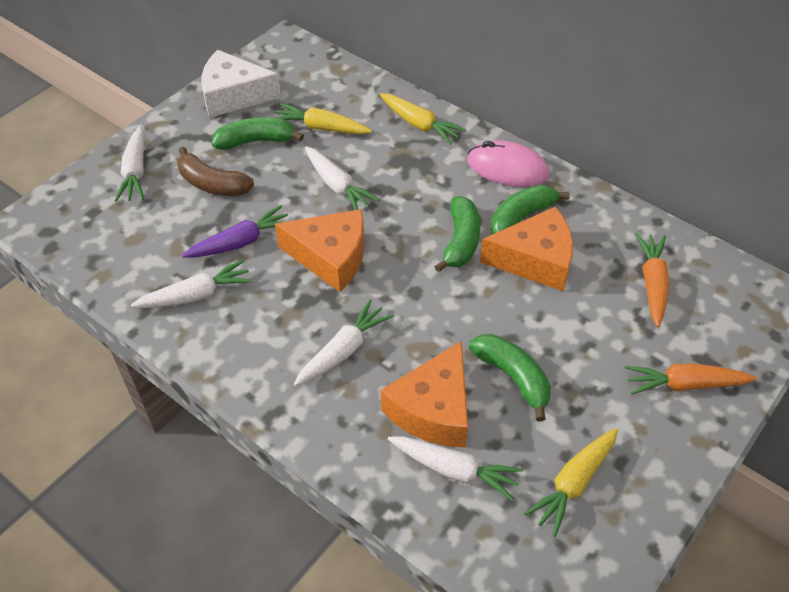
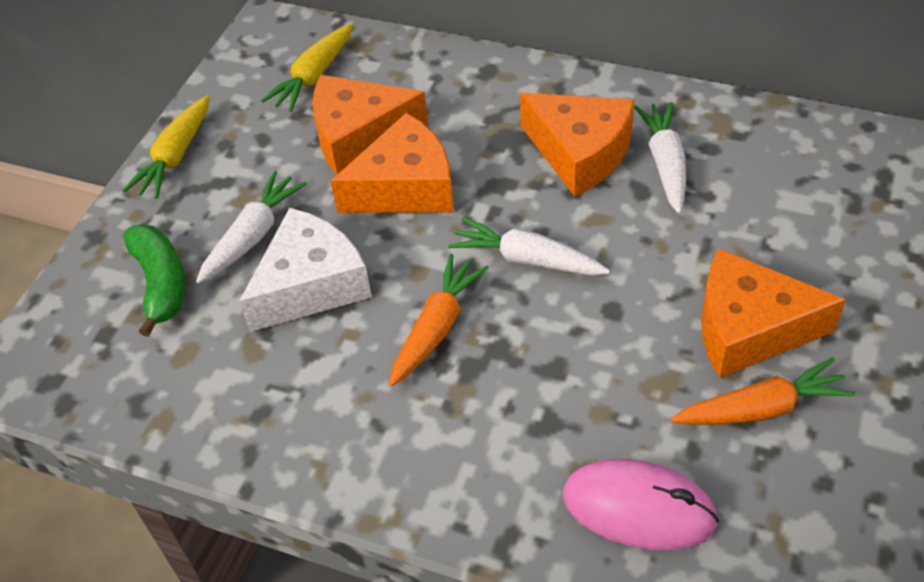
brown banana: 1 -> 0
green banana: 4 -> 1
orange cheese: 3 -> 4
purple carrot: 1 -> 0
white carrot: 5 -> 3
yellow carrot: 3 -> 2

